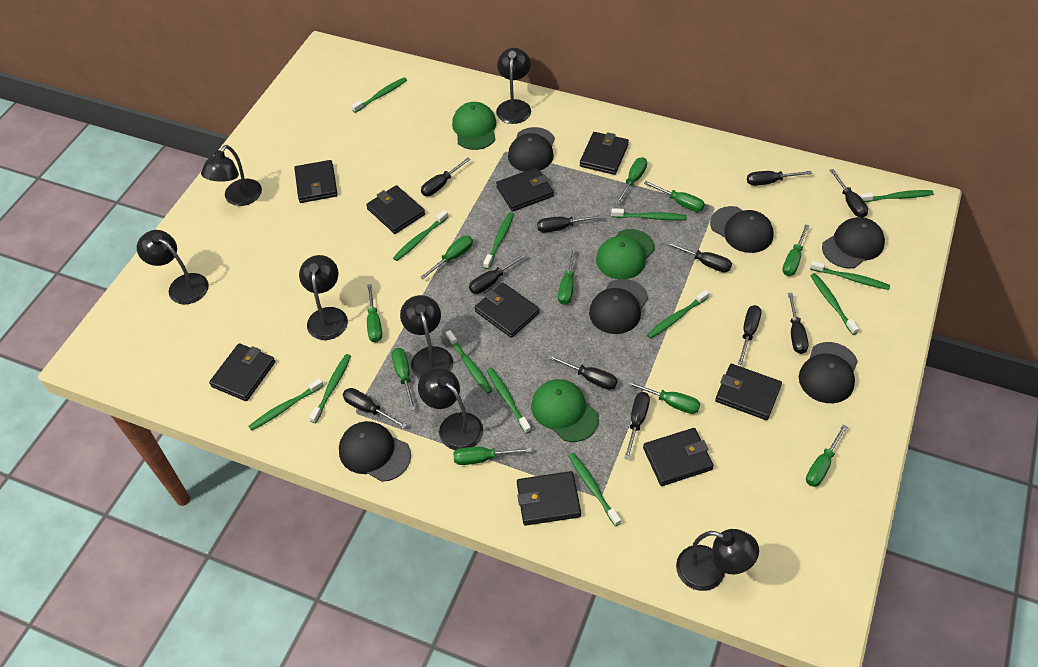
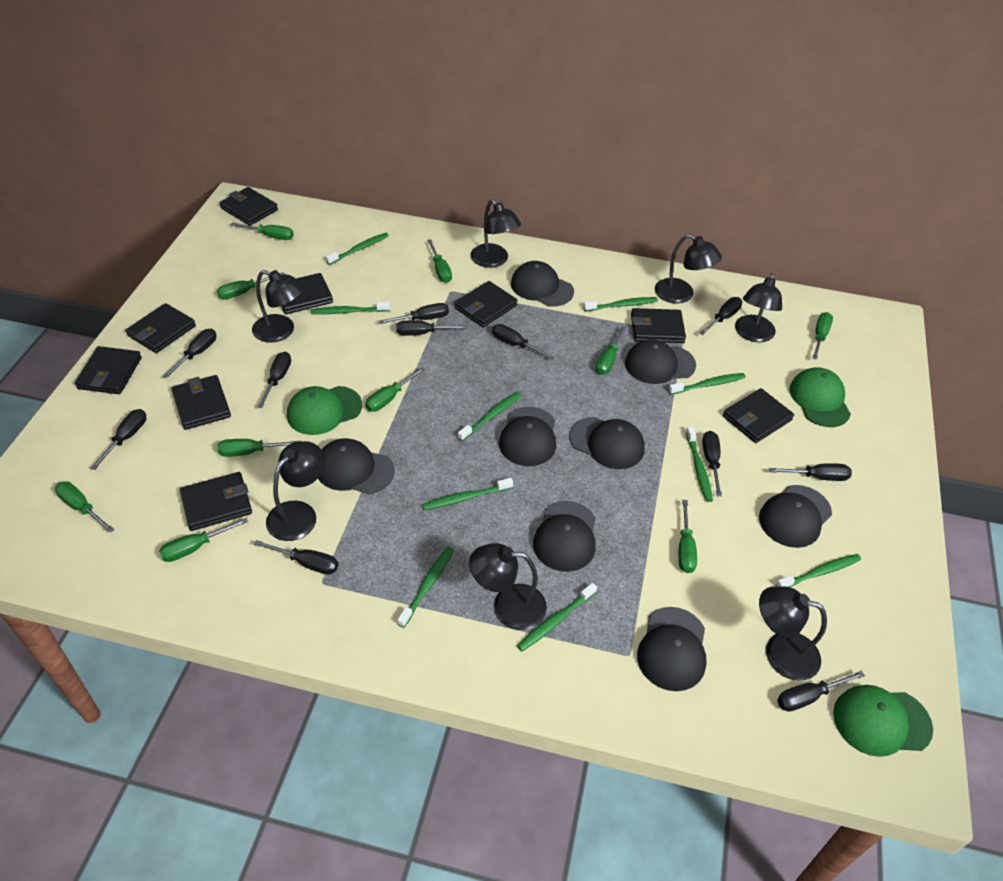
black cap: 6 -> 8
green toothbrush: 13 -> 10

